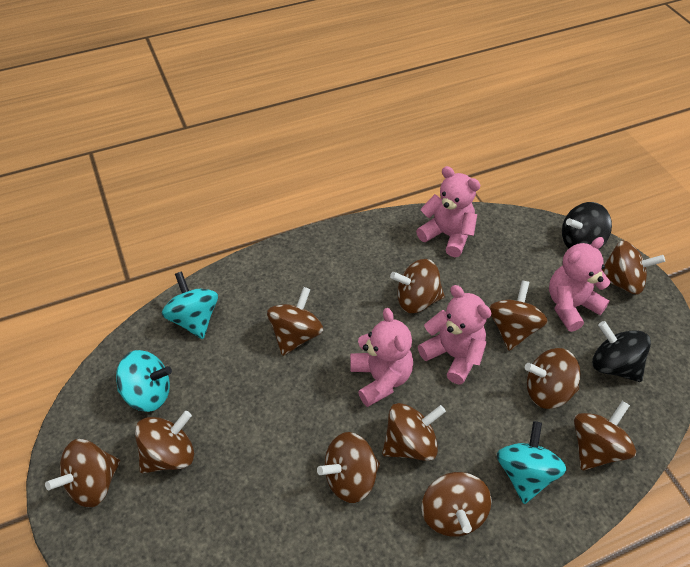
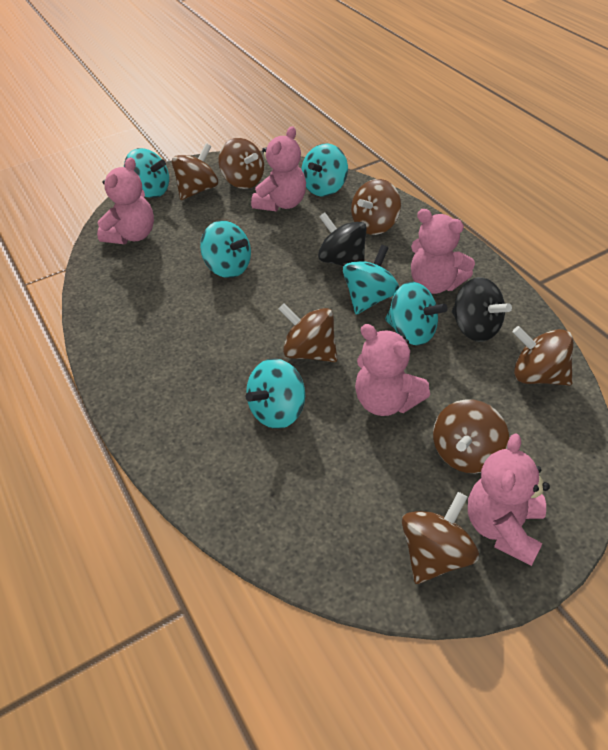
brown spinning top: 11 -> 7
pink teddy bear: 4 -> 5
turquoise spinning top: 3 -> 6

